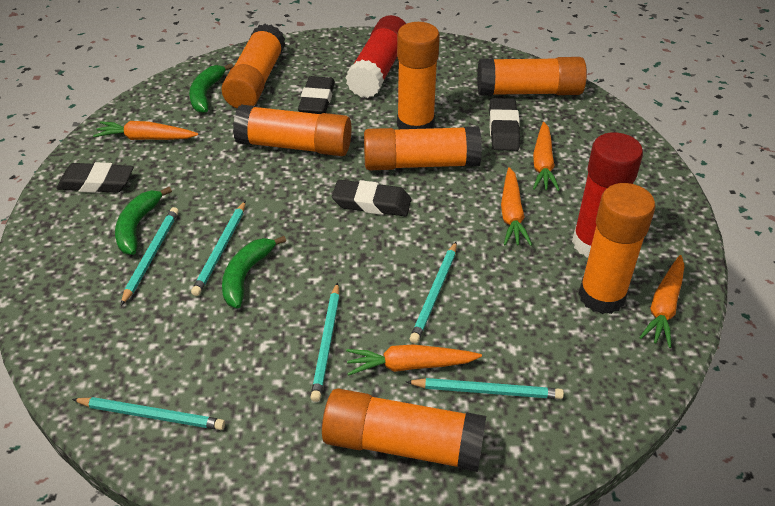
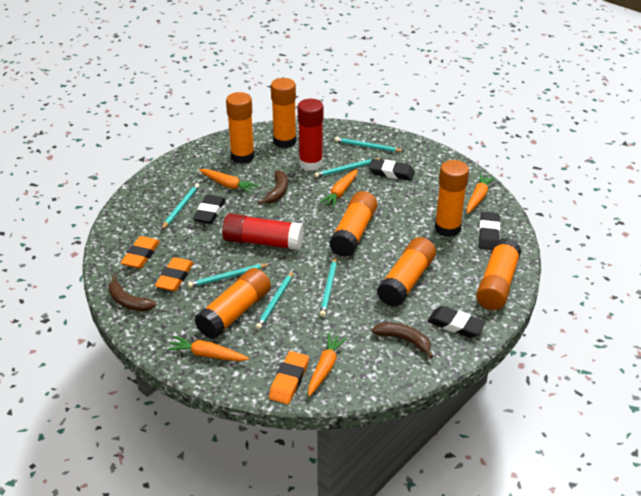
brown banana: 0 -> 3
green banana: 3 -> 0
orange eraser: 0 -> 3

